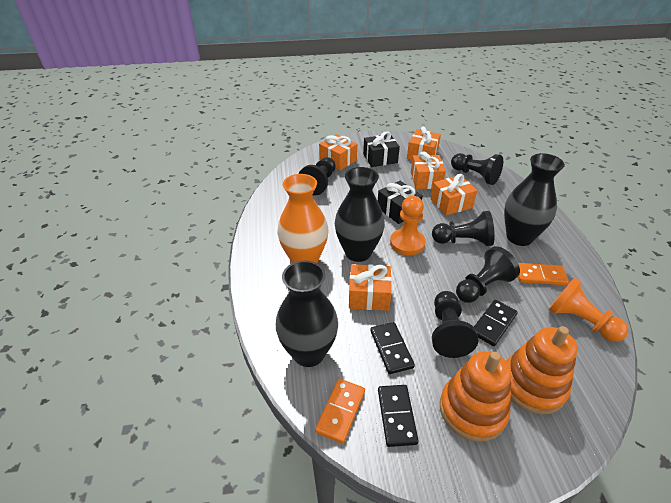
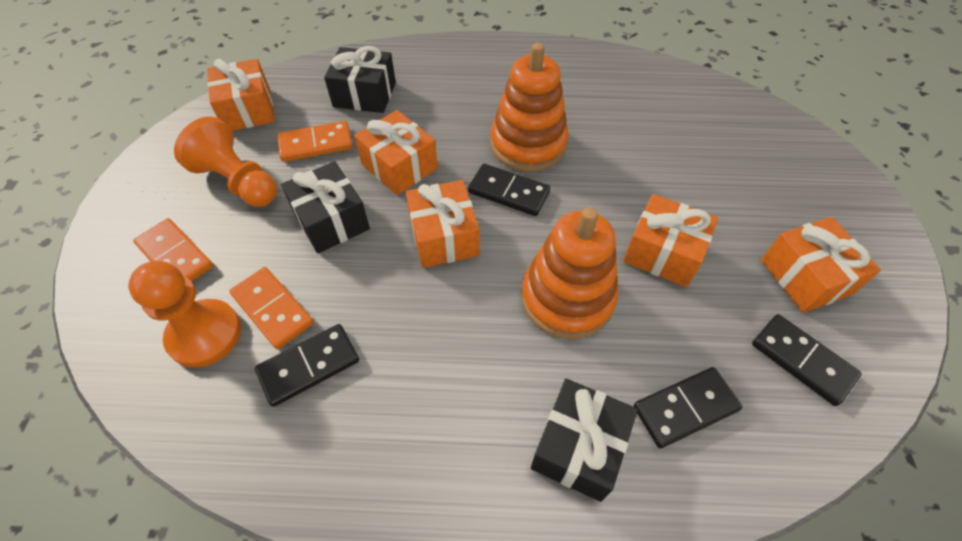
black domino: 3 -> 4
black gift: 2 -> 3
black pawn: 5 -> 0
black vase: 3 -> 0
orange domino: 2 -> 3
orange vase: 1 -> 0

